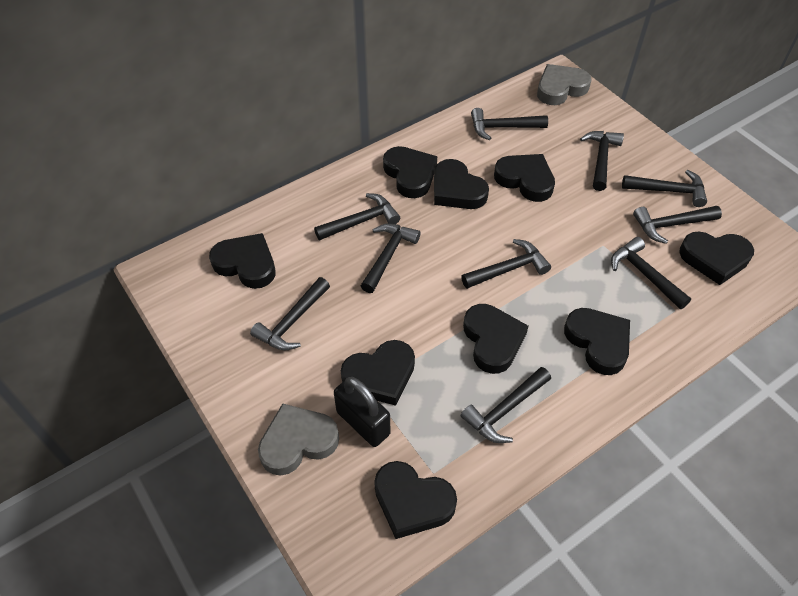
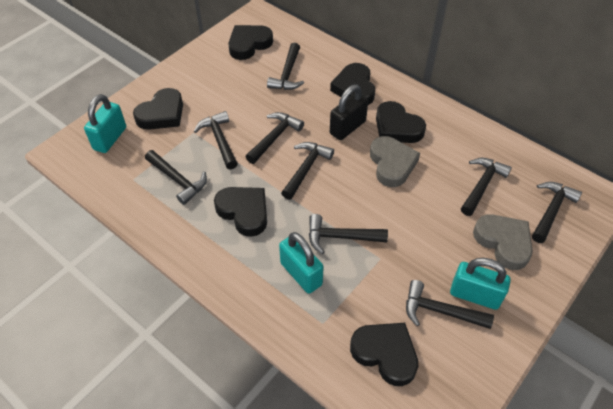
black hammer: 10 -> 9
black heart: 9 -> 6
turquoise padlock: 0 -> 3

